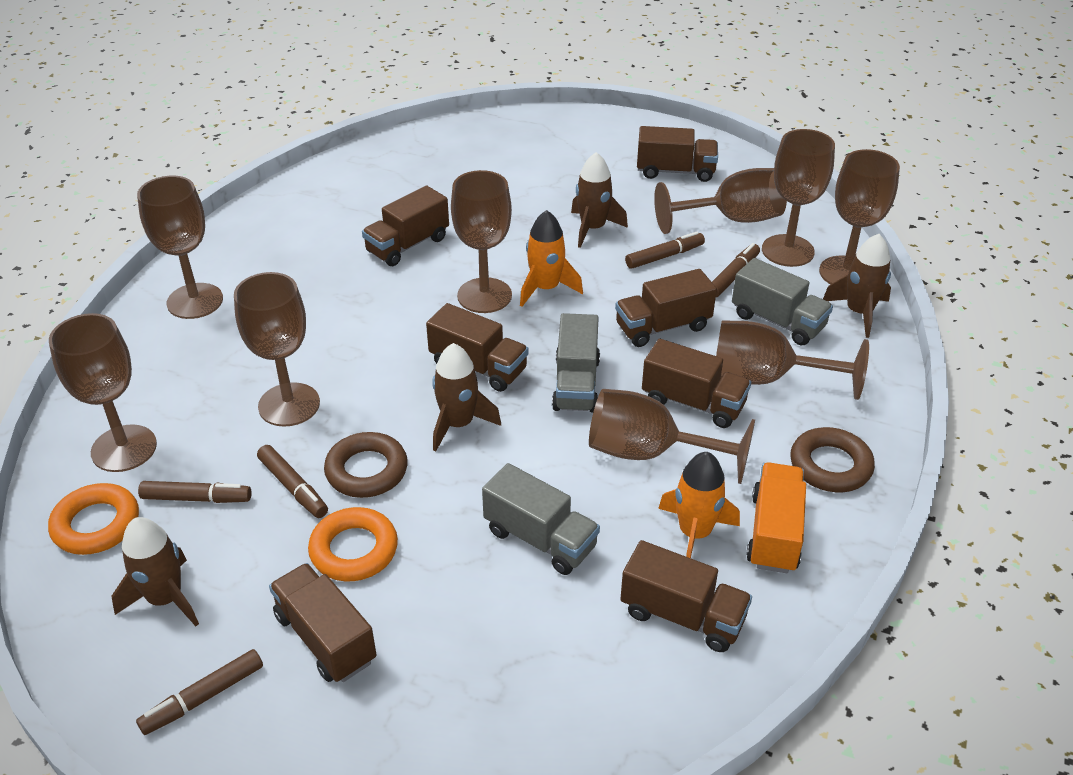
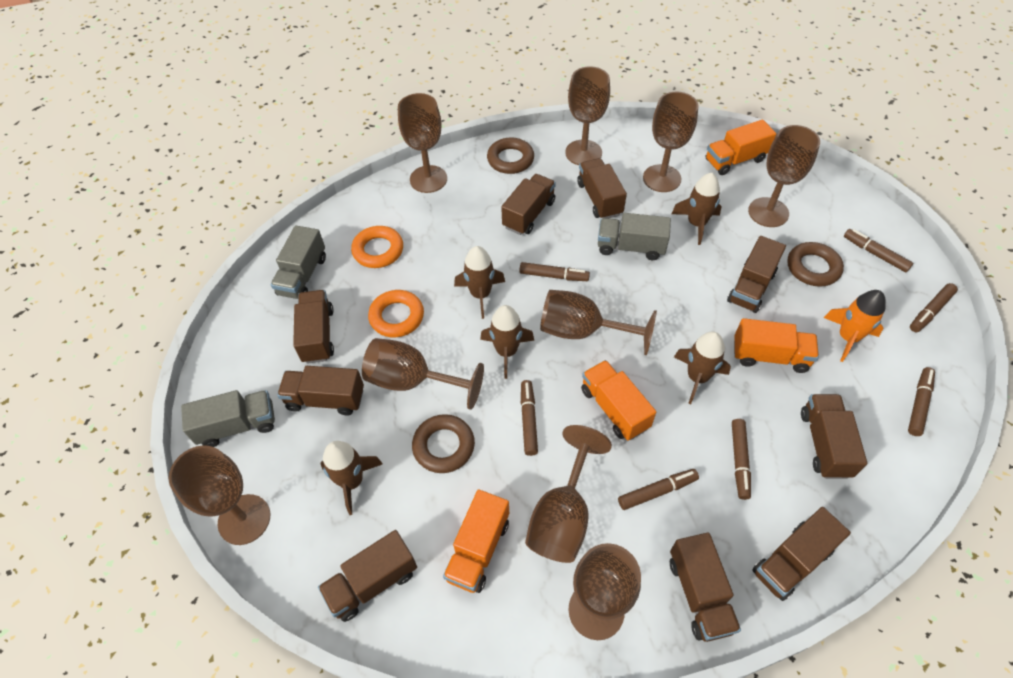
brown marker: 5 -> 7
brown ring: 2 -> 3
brown rocket: 4 -> 5
brown truck: 7 -> 9
orange rocket: 2 -> 1
orange truck: 1 -> 4

